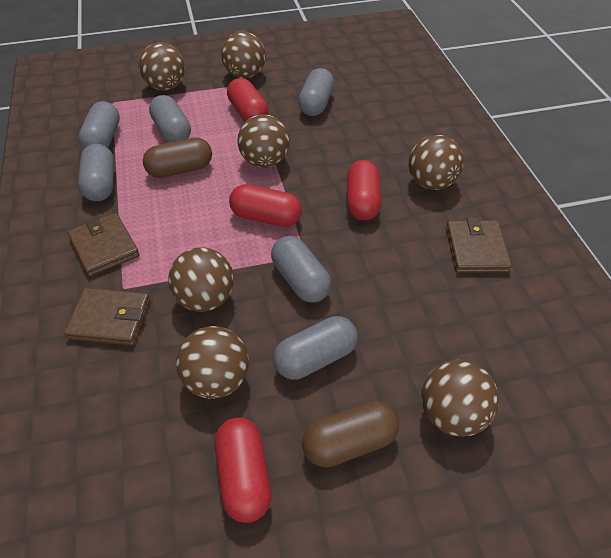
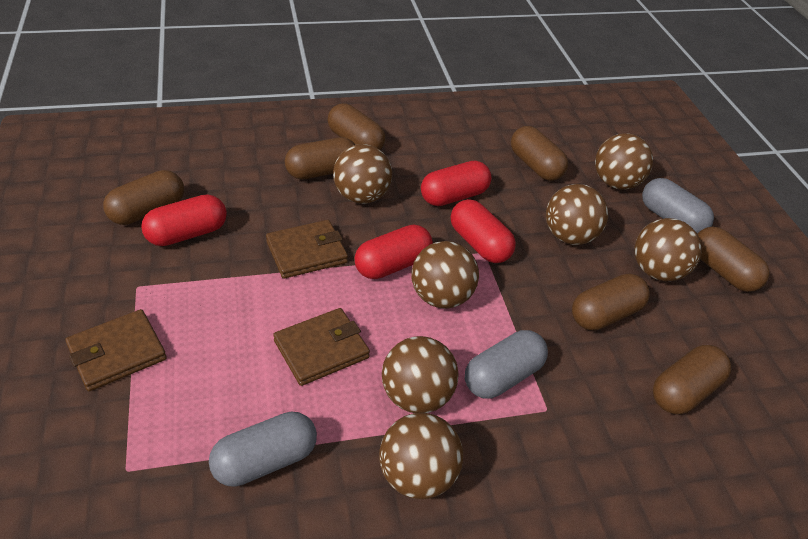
brown capsule: 2 -> 7
grey capsule: 6 -> 3

